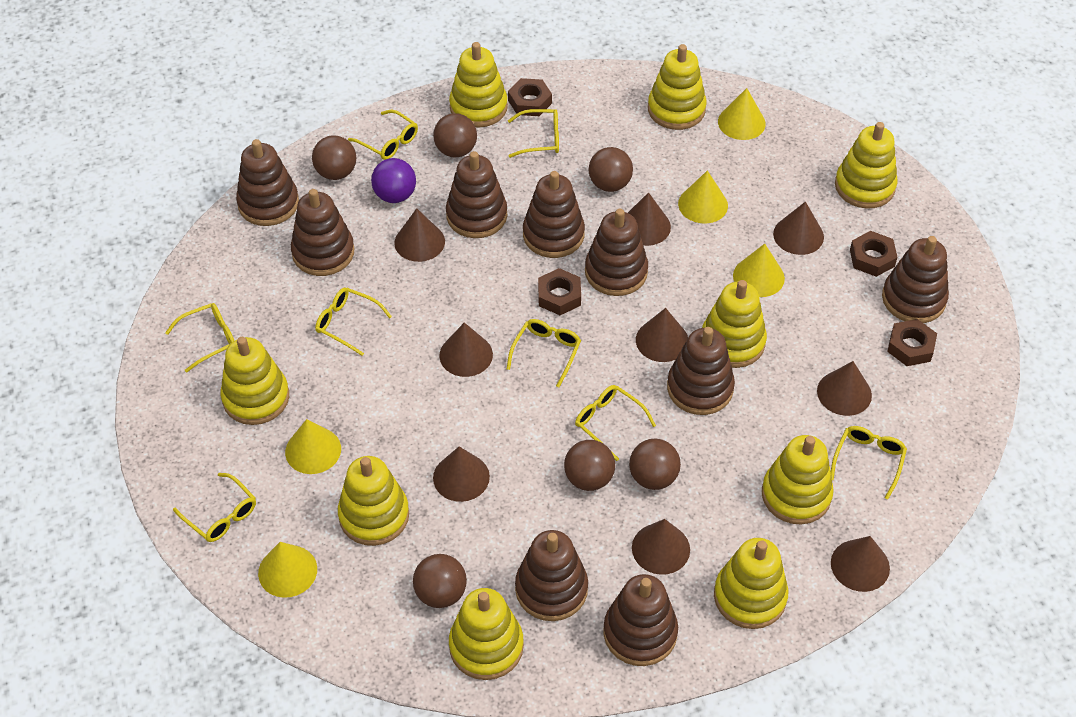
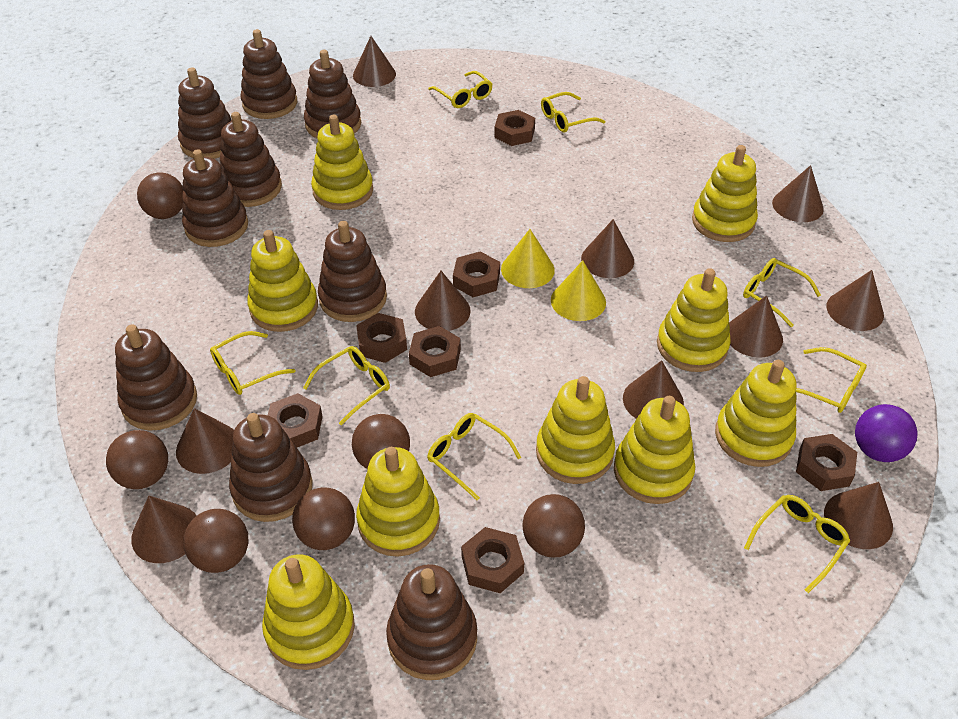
brown cone: 9 -> 10
brown nut: 4 -> 7
yellow cone: 5 -> 2

